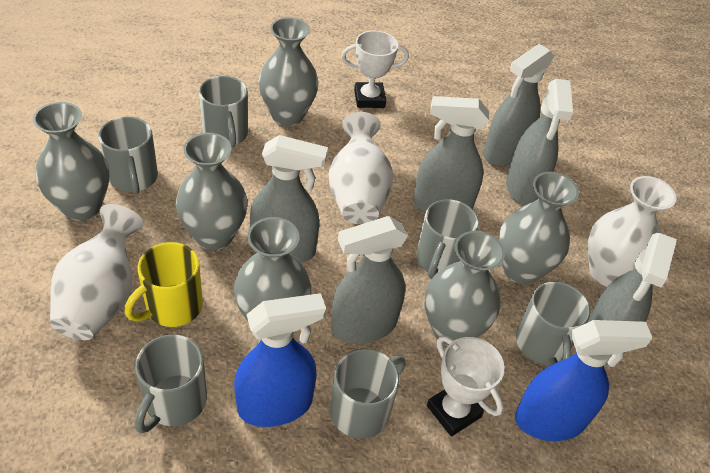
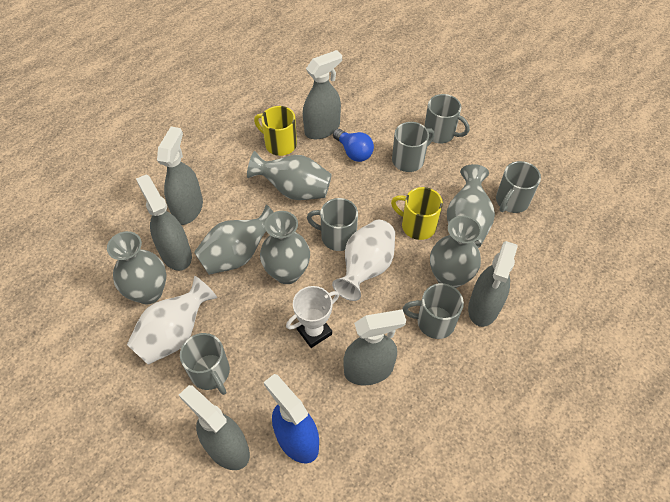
blue light bulb: 0 -> 1
blue spray bottle: 2 -> 1
white trophy: 2 -> 1
white vase: 3 -> 2
yellow mug: 1 -> 2

